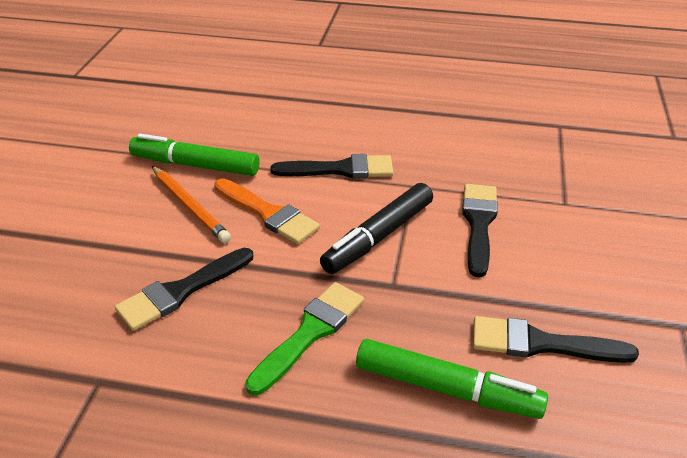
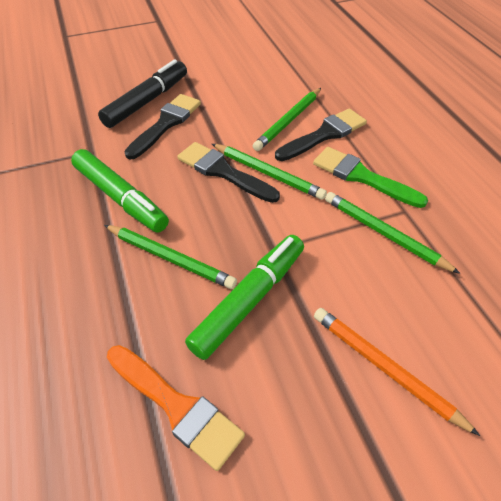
black brush: 4 -> 3
green pencil: 0 -> 4

